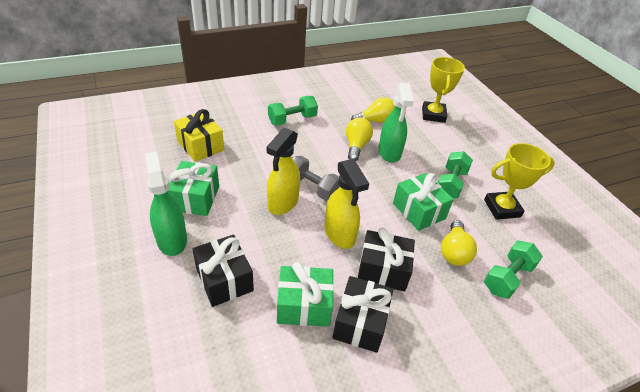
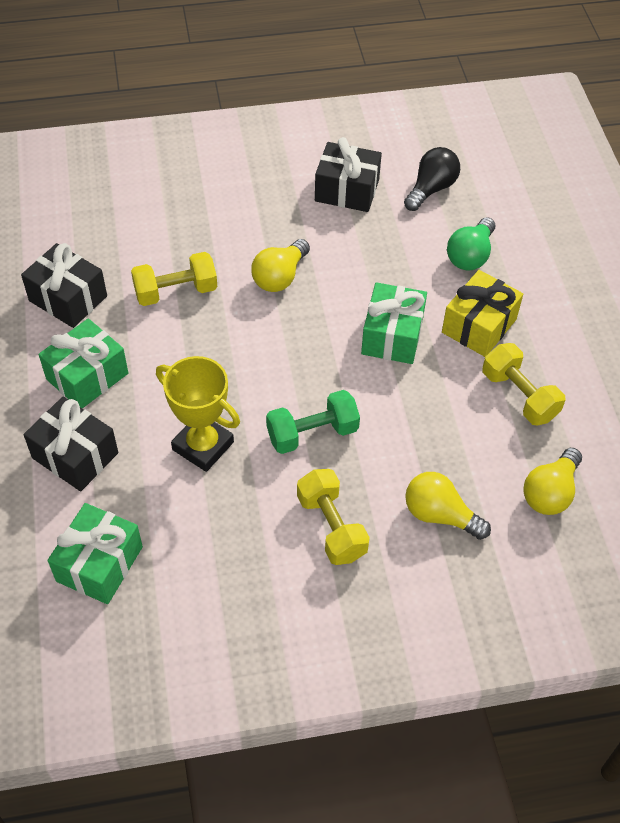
black light bulb: 0 -> 1
green dumbbell: 3 -> 1
green light bulb: 0 -> 1
green spray bottle: 2 -> 0
grey dumbbell: 1 -> 0
yellow dumbbell: 0 -> 3
yellow spray bottle: 2 -> 0
yellow trophy: 2 -> 1

